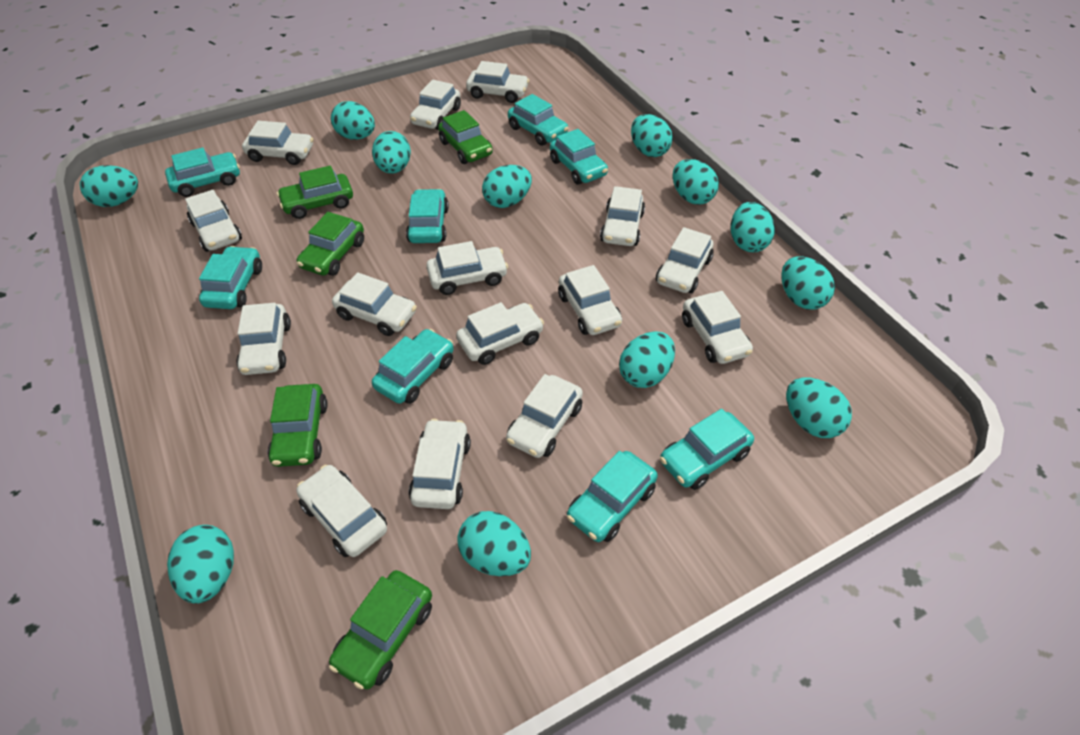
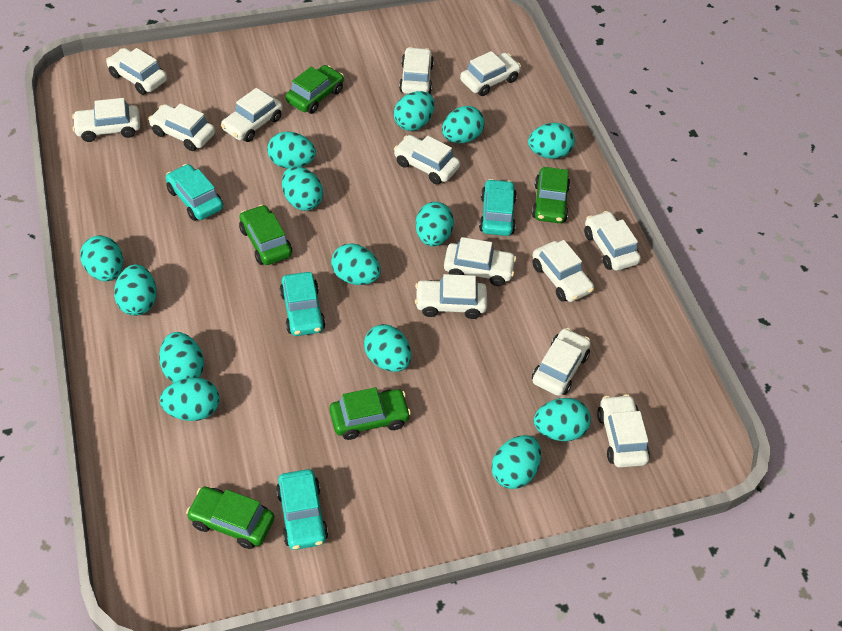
turquoise car: 8 -> 4
turquoise egg: 12 -> 14
white car: 15 -> 13

